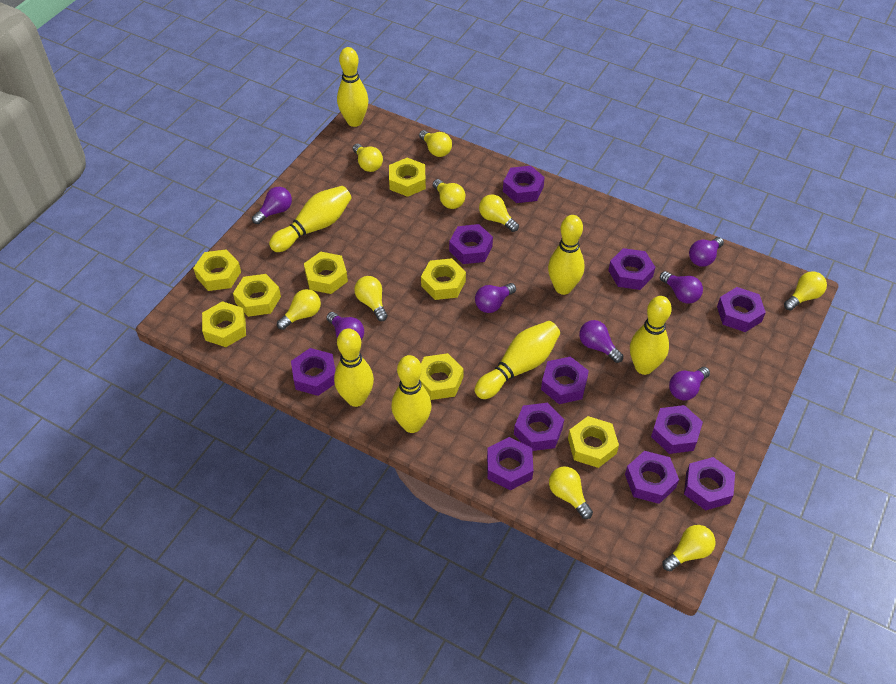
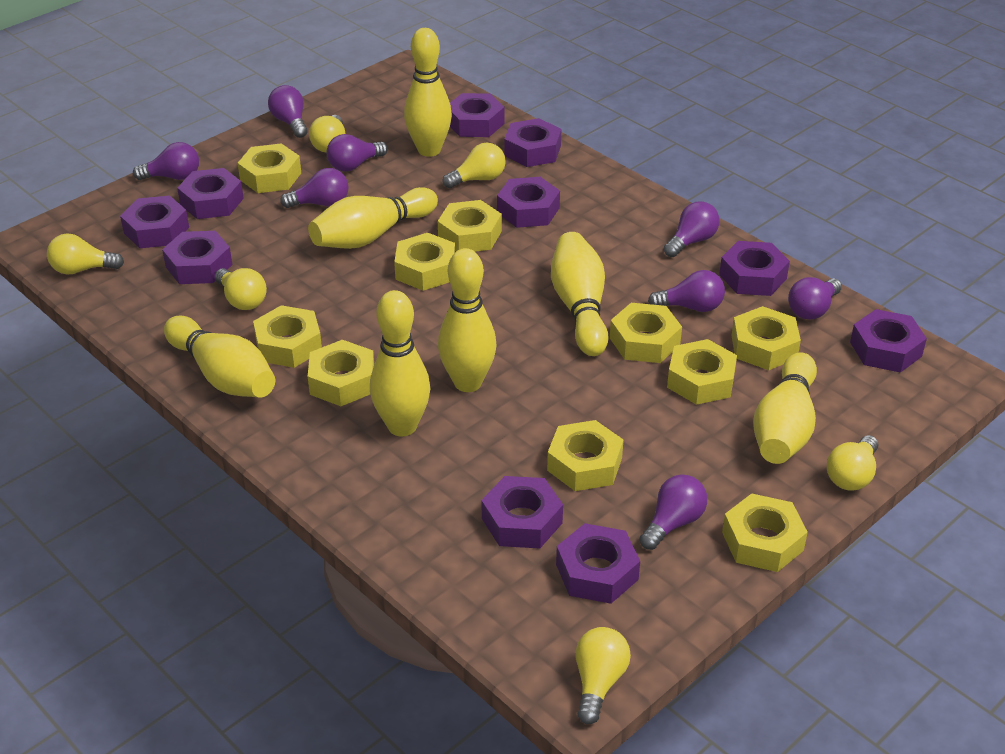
purple light bulb: 7 -> 8
purple nut: 11 -> 10
yellow light bulb: 9 -> 6
yellow nut: 8 -> 10

